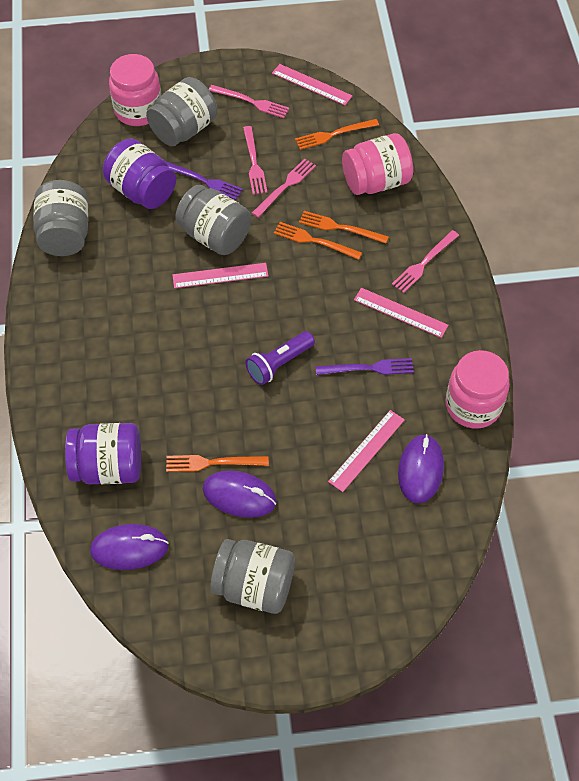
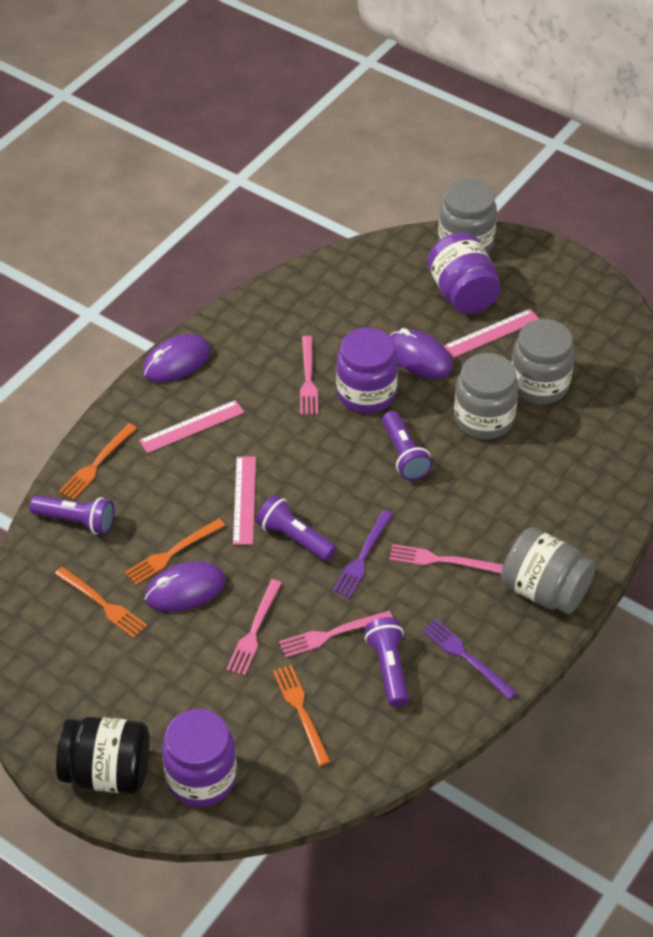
black jar: 0 -> 1
pink jar: 3 -> 0
pink ruler: 4 -> 3
purple flashlight: 1 -> 4
purple jar: 2 -> 3

